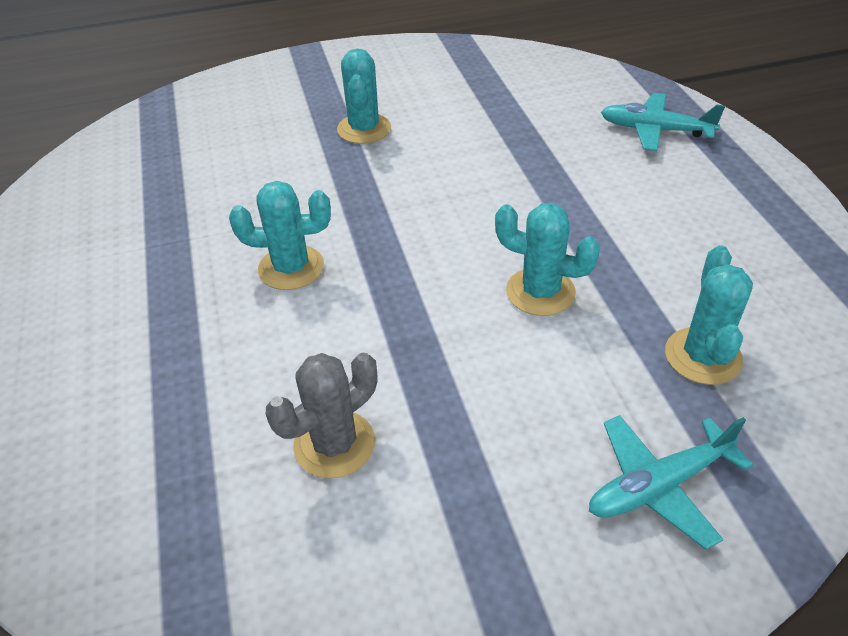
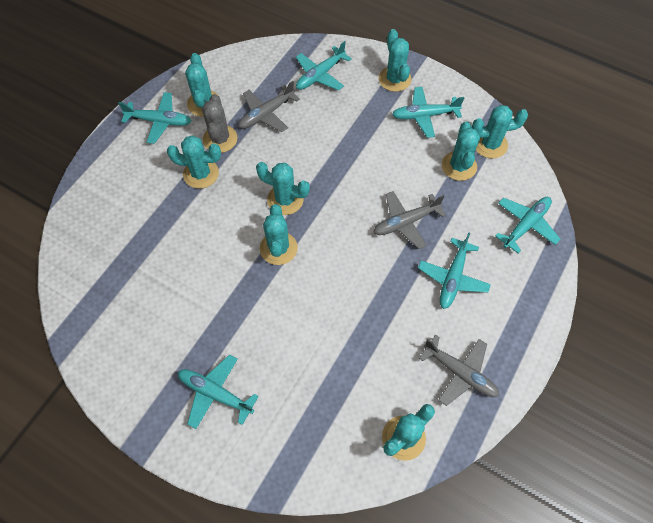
grey plane: 0 -> 3
turquoise cactus: 4 -> 8
turquoise plane: 2 -> 6

